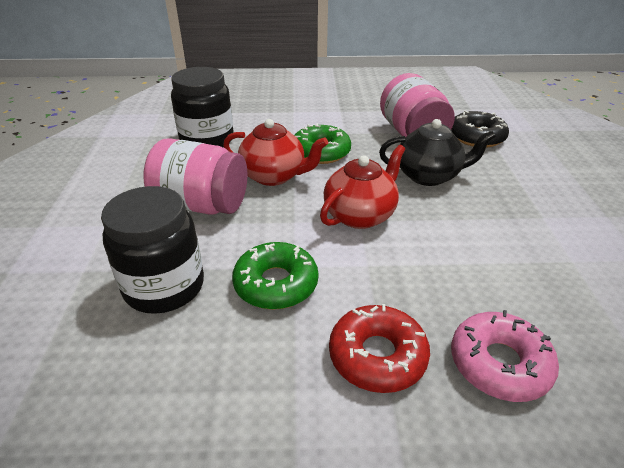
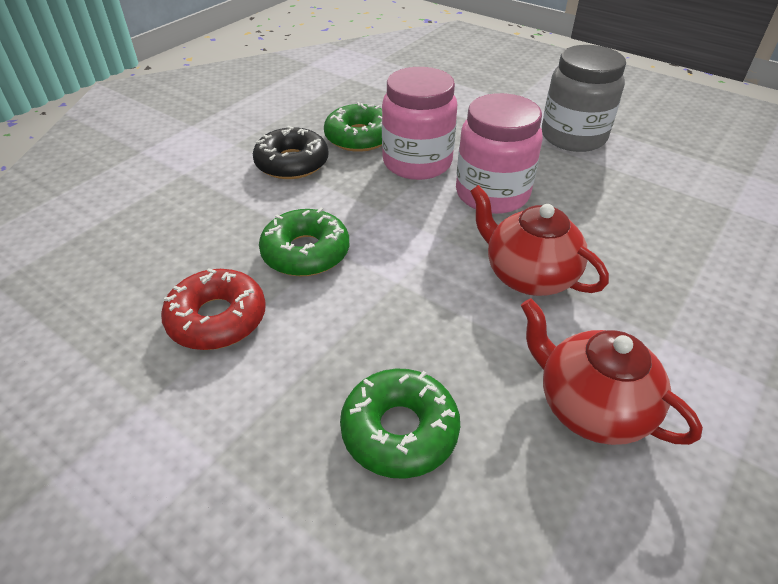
black jar: 2 -> 0
black teapot: 1 -> 0
green donut: 2 -> 3
grey jar: 0 -> 1
pink donut: 1 -> 0

